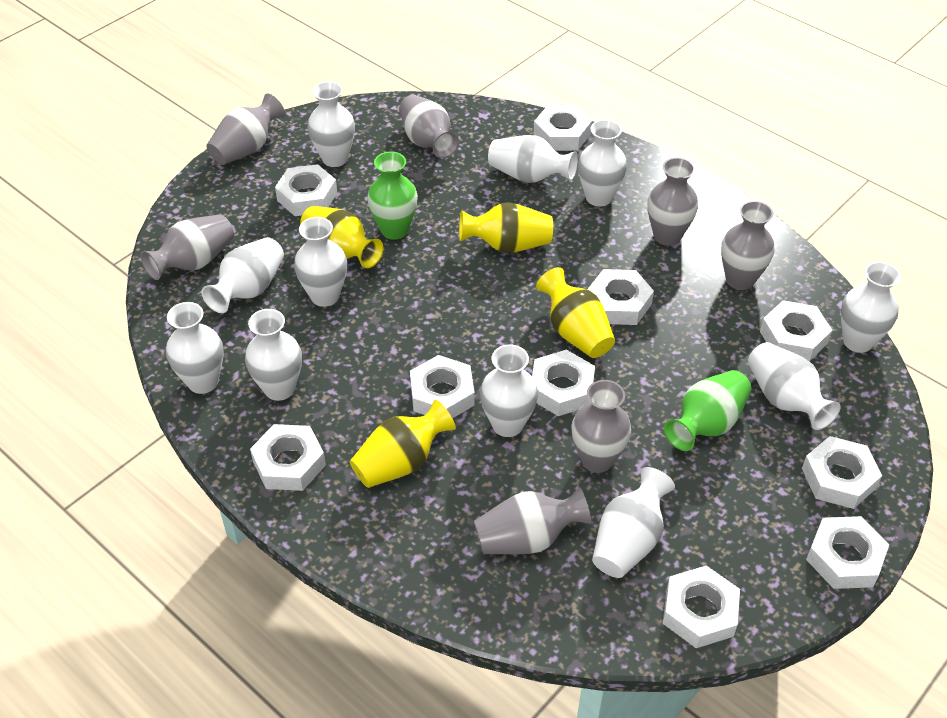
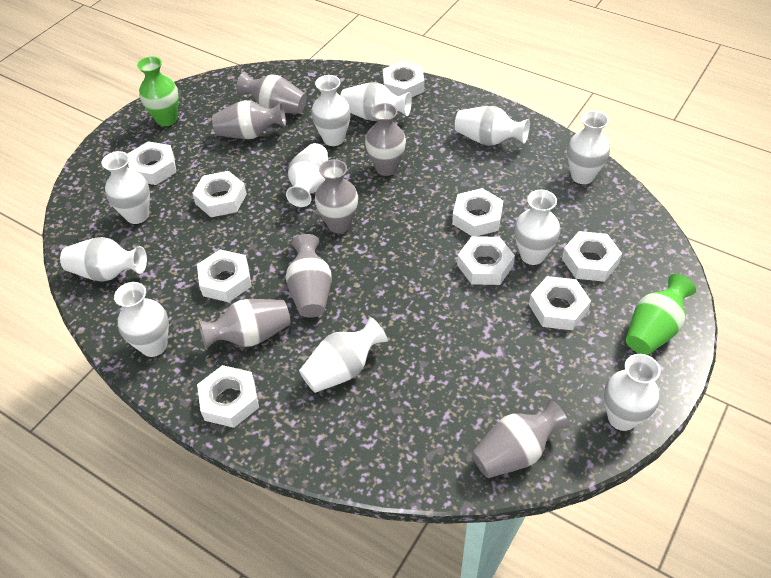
white nut: 10 -> 9
yellow vase: 4 -> 0

